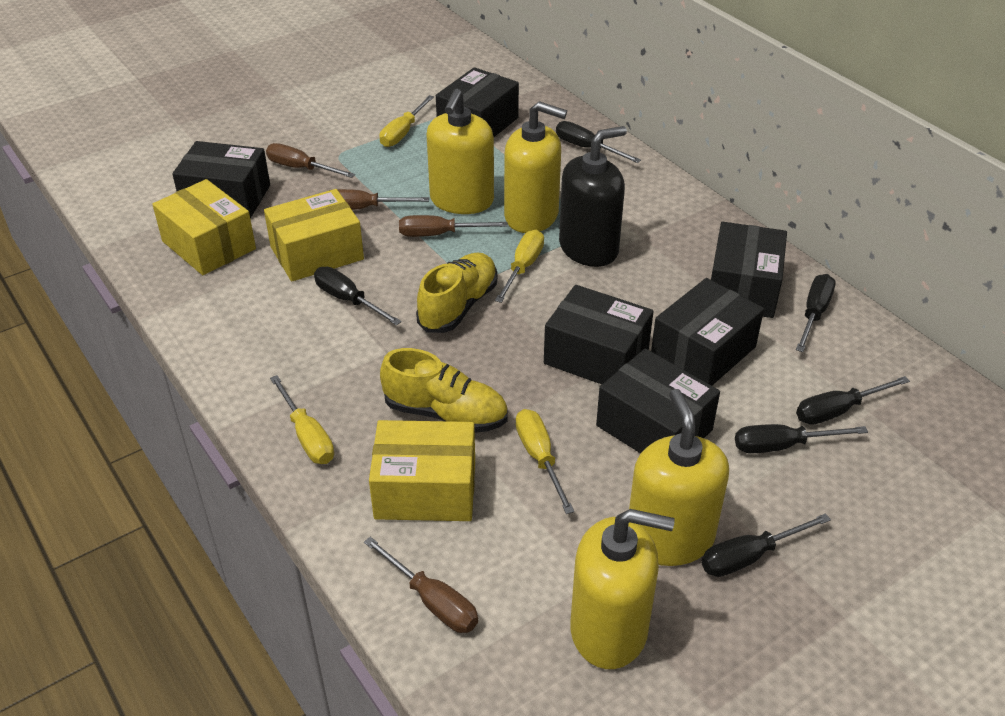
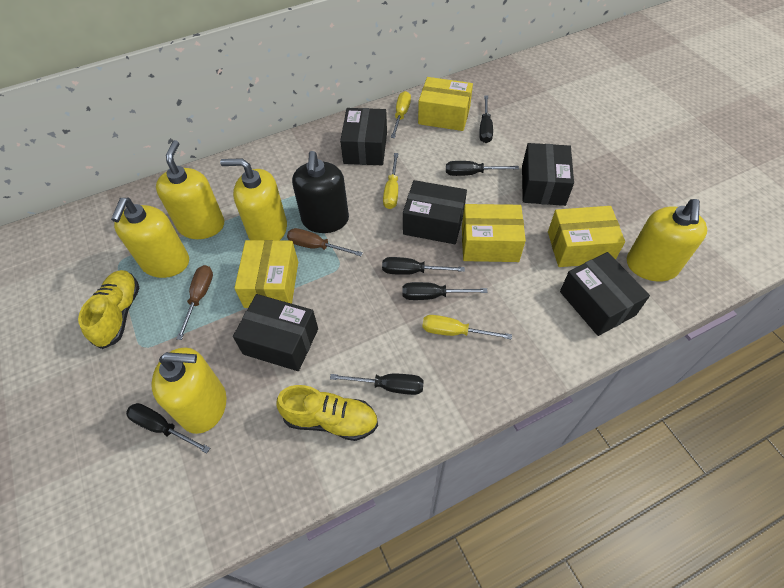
black box: 6 -> 5
brown screwdriver: 4 -> 2
yellow box: 3 -> 4
yellow screwdriver: 4 -> 3
yellow soap dispenser: 4 -> 5

